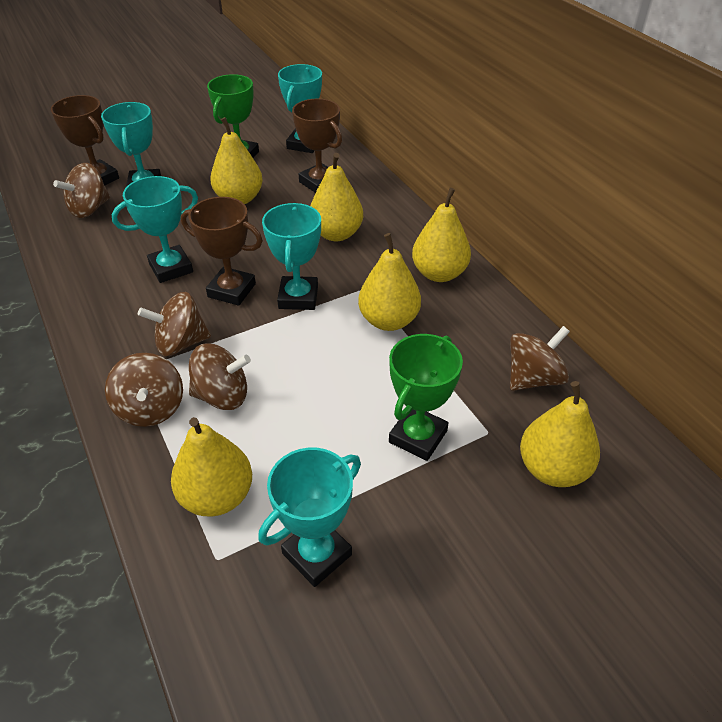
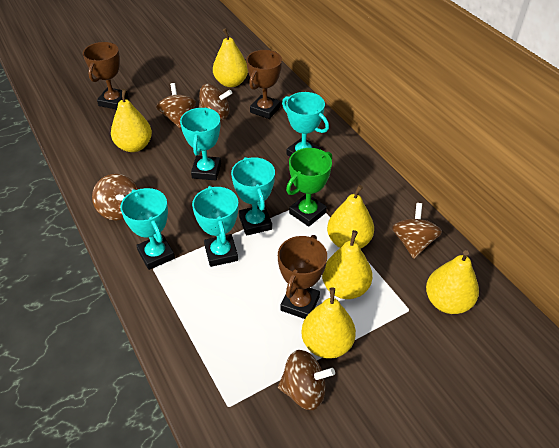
green trophy: 2 -> 1

